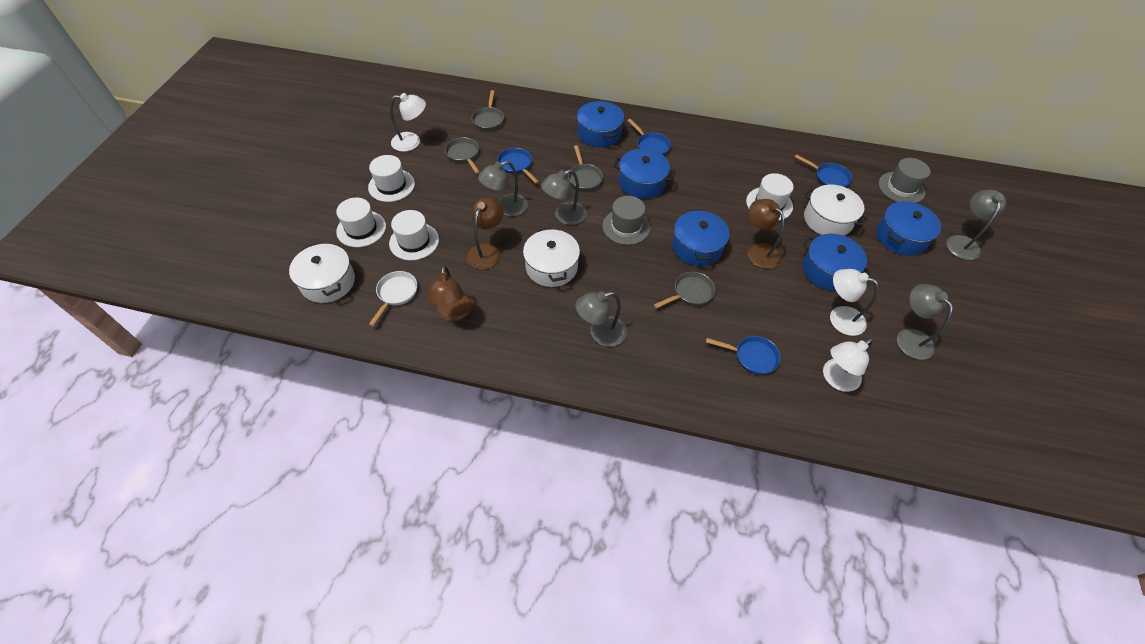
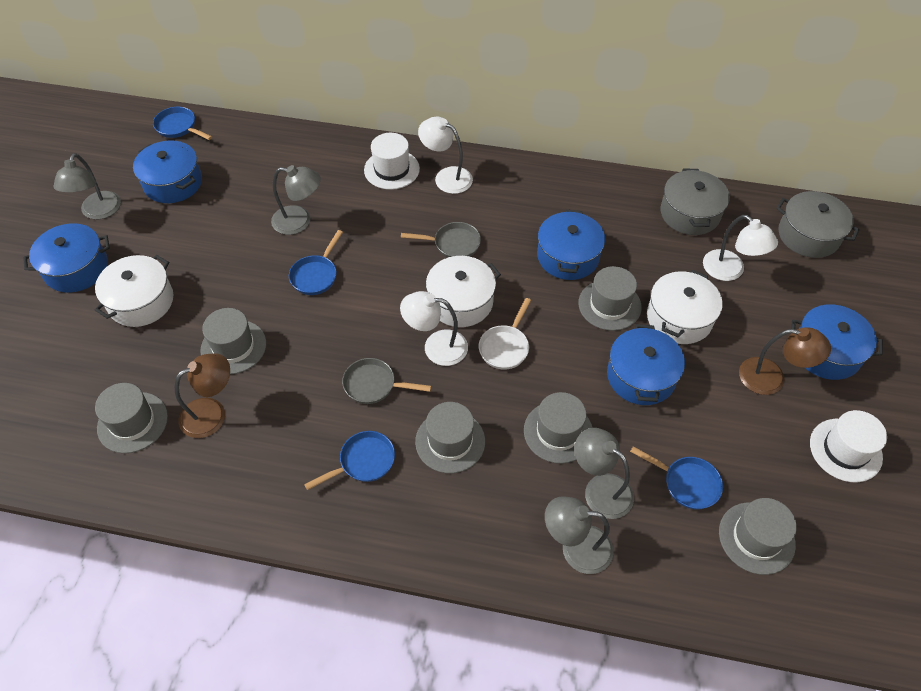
brown lamp: 3 -> 2
grey hat: 2 -> 6
grey lamp: 5 -> 4
grey pan: 4 -> 2
grey pot: 0 -> 2
white hat: 4 -> 2

